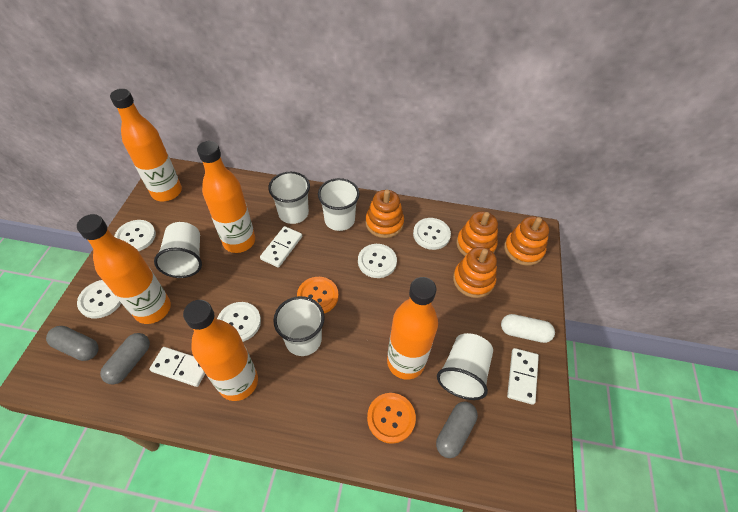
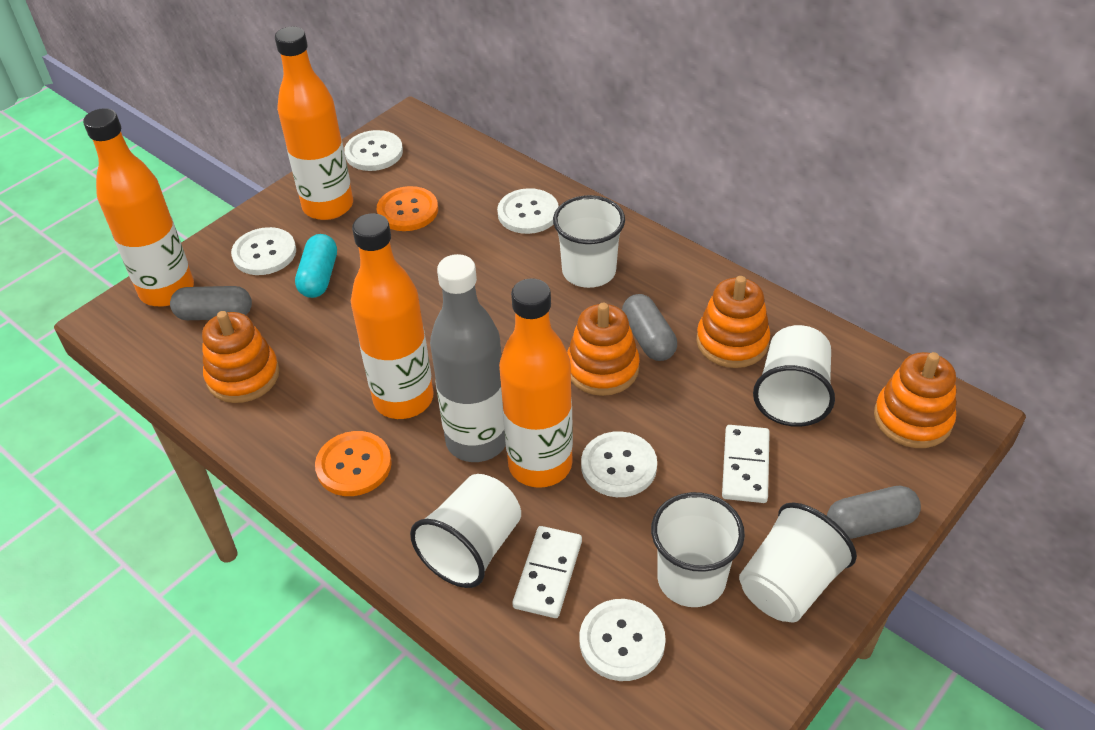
grey bottle: 0 -> 1
orange bottle: 5 -> 4
turquoise capsule: 0 -> 1
white capsule: 1 -> 0
white domino: 3 -> 2

